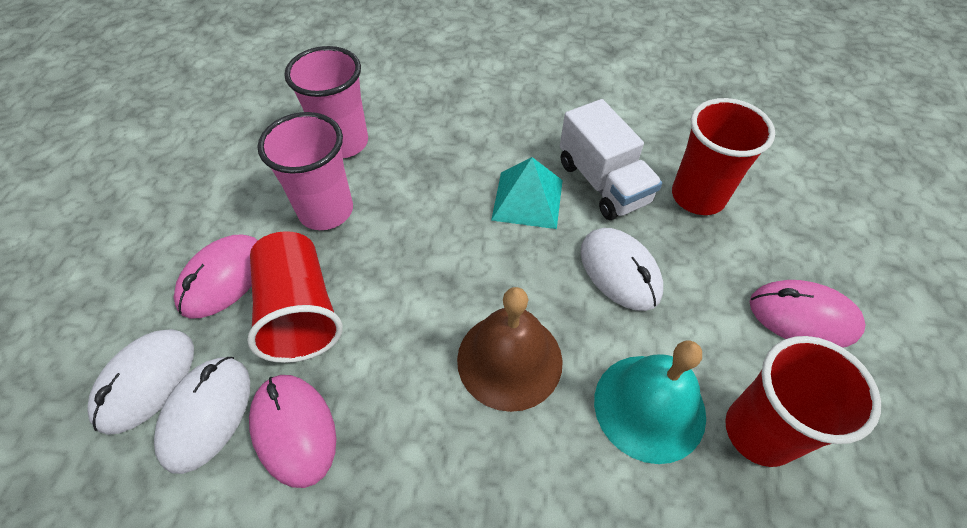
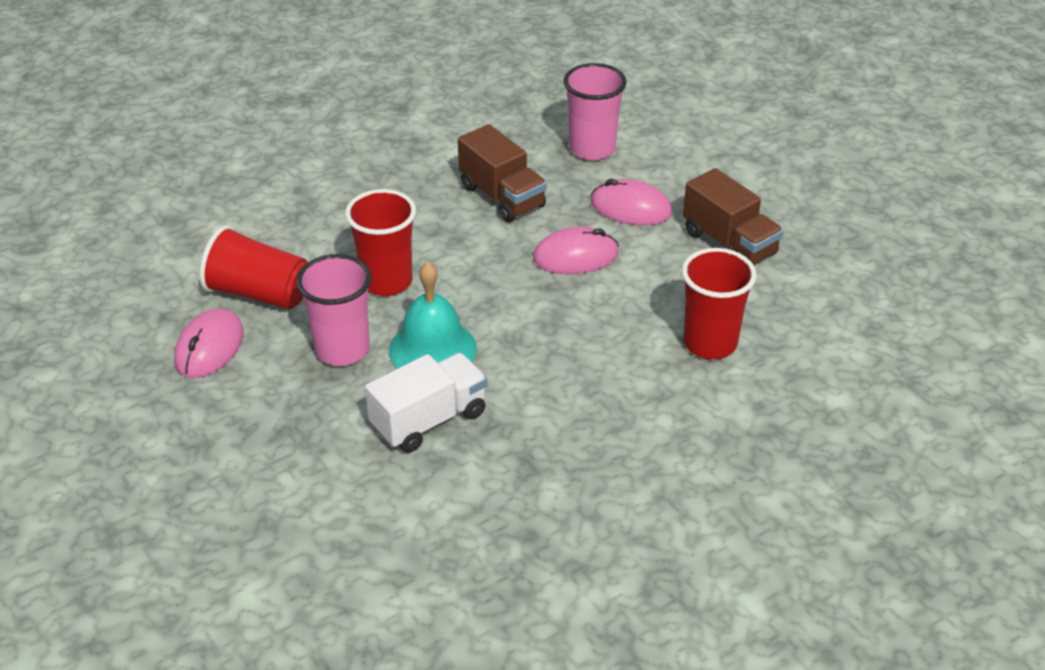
brown bell: 1 -> 0
brown truck: 0 -> 2
turquoise pyramid: 1 -> 0
white mouse: 3 -> 0

